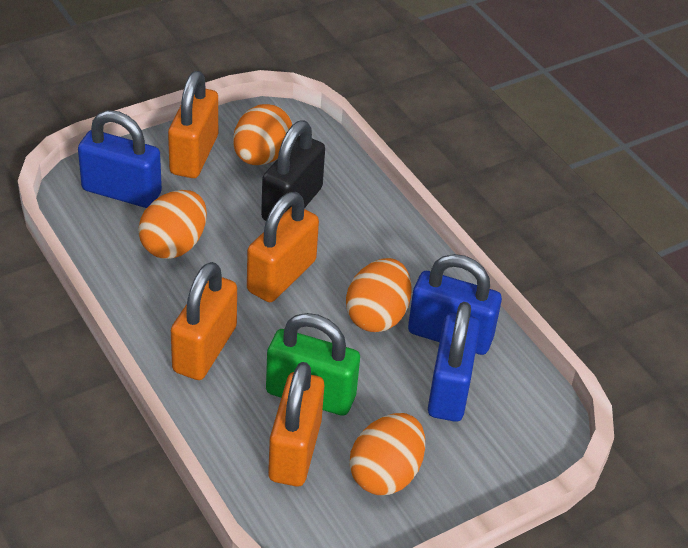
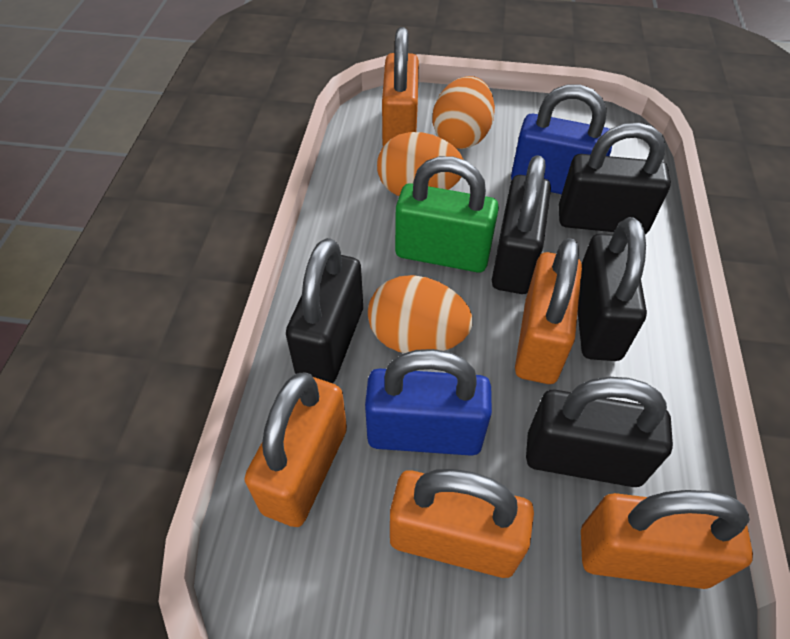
black padlock: 1 -> 5
blue padlock: 3 -> 2
orange egg: 4 -> 3
orange padlock: 4 -> 5

